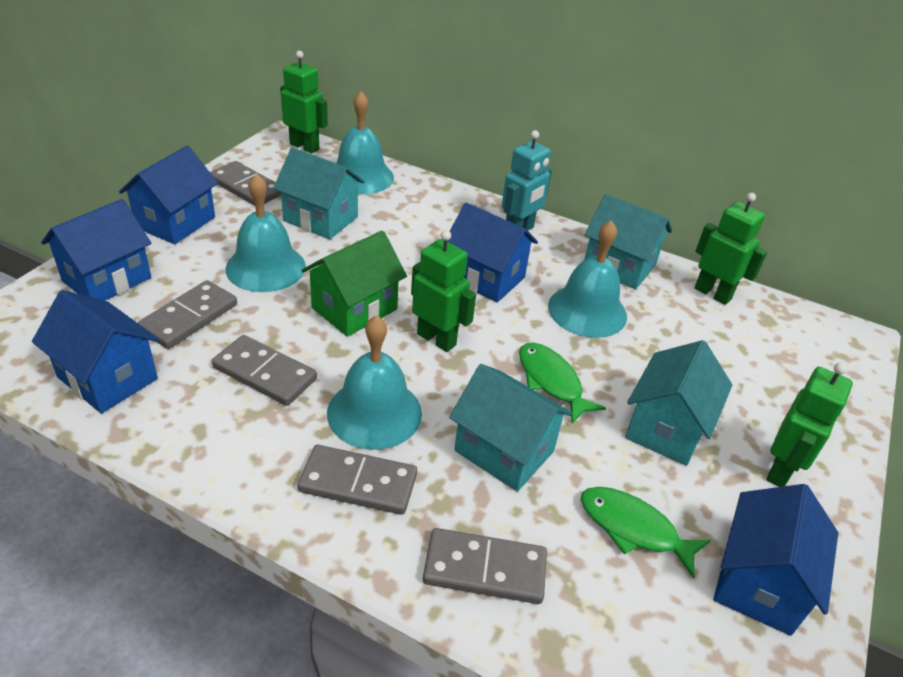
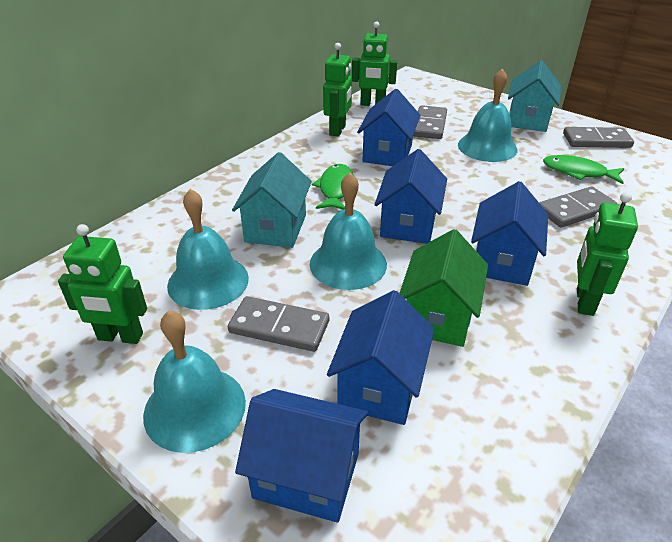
grey domino: 5 -> 4
turquoise house: 4 -> 2
turquoise robot: 1 -> 0

